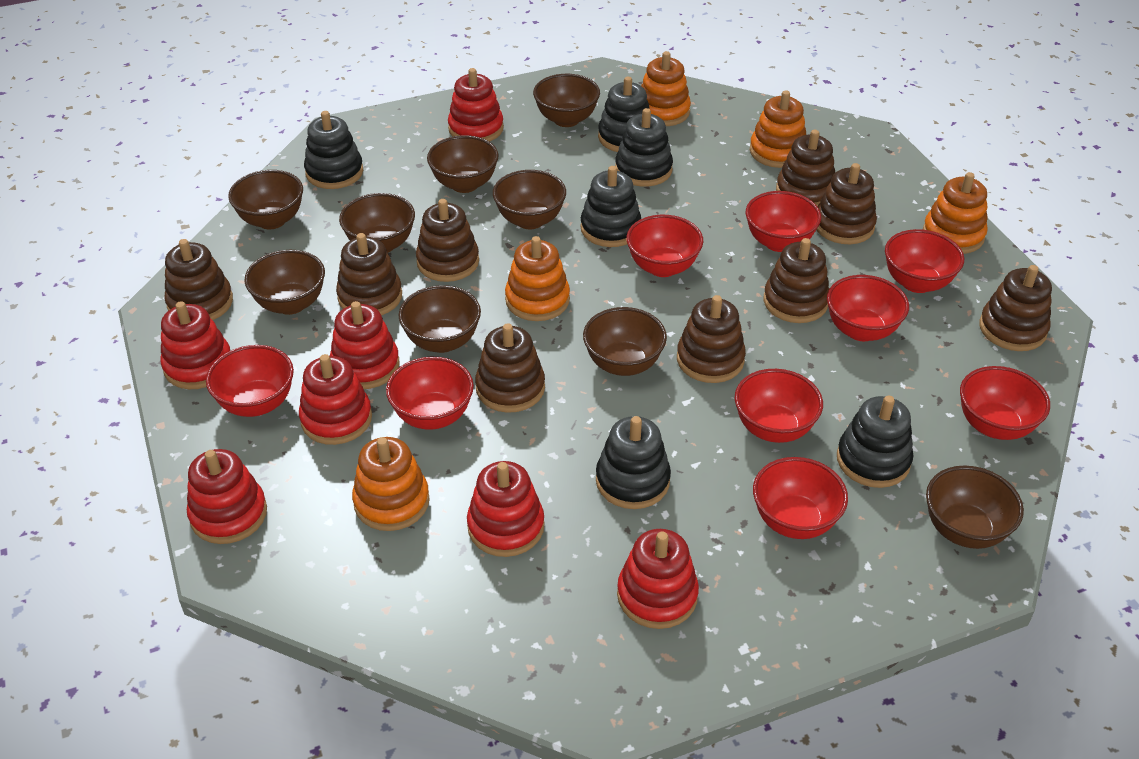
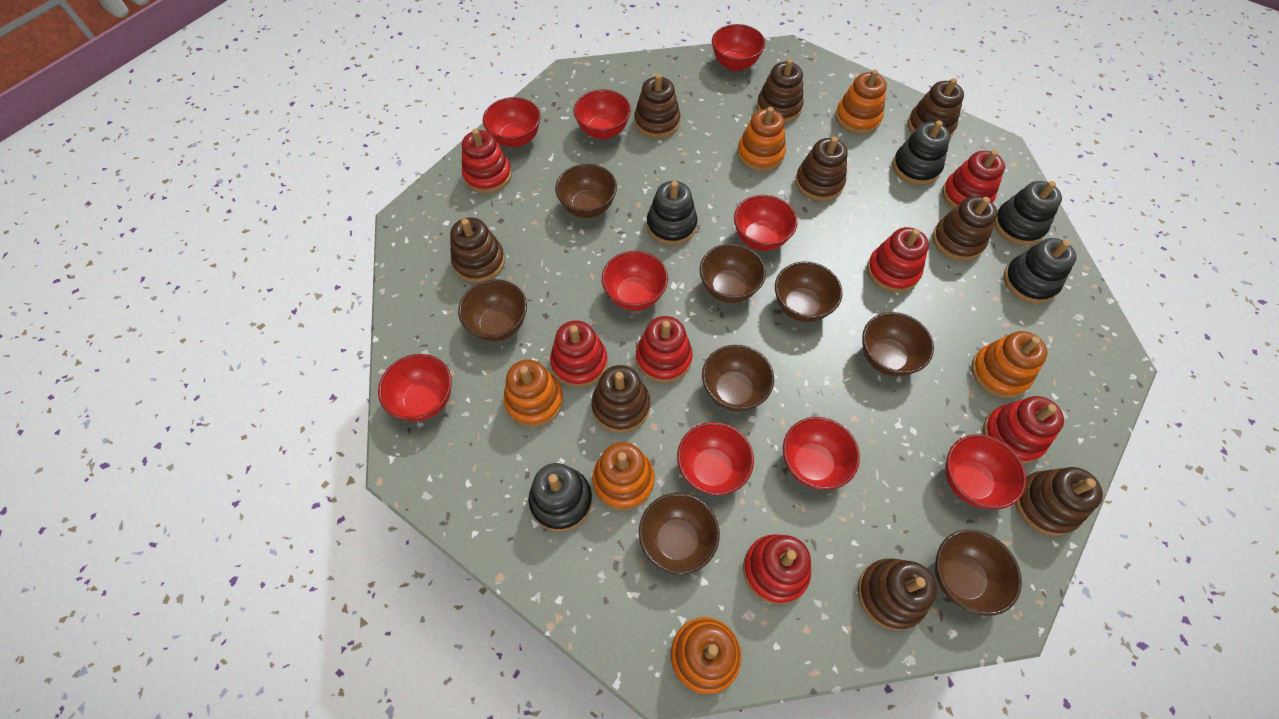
black stacking toy: 6 -> 5
brown bowl: 9 -> 8
orange stacking toy: 5 -> 6

